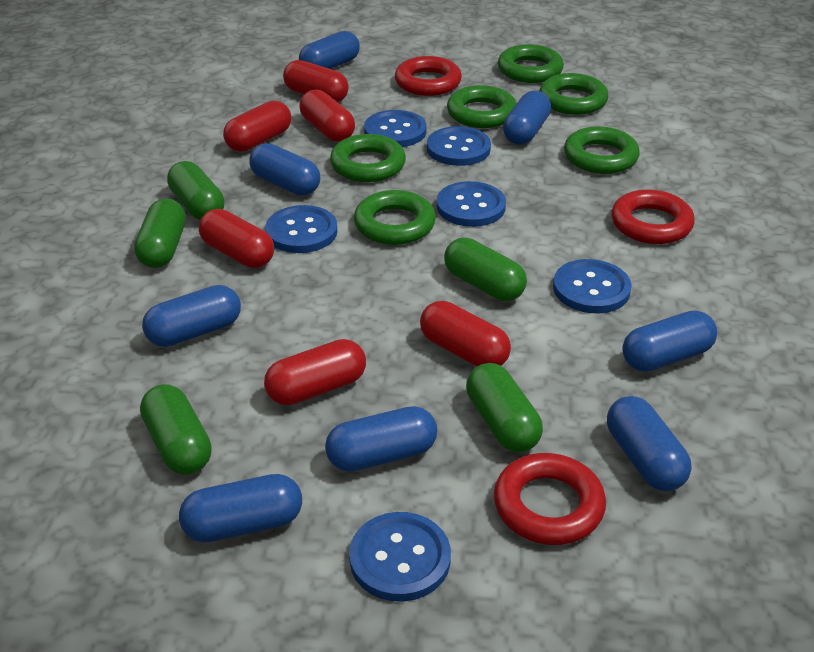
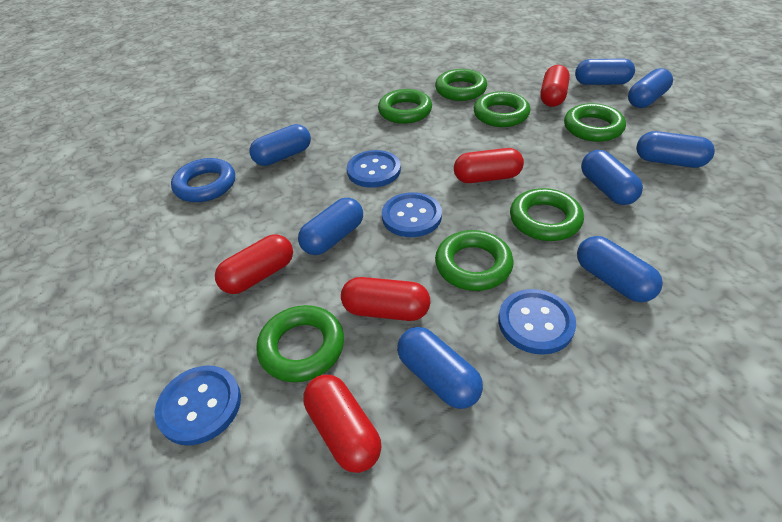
blue button: 6 -> 4
blue ring: 0 -> 1
green capsule: 5 -> 0
green ring: 6 -> 7
red capsule: 6 -> 5
red ring: 3 -> 0

